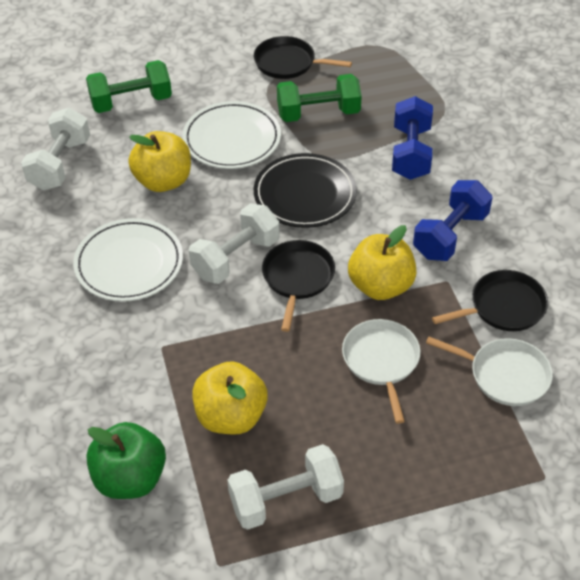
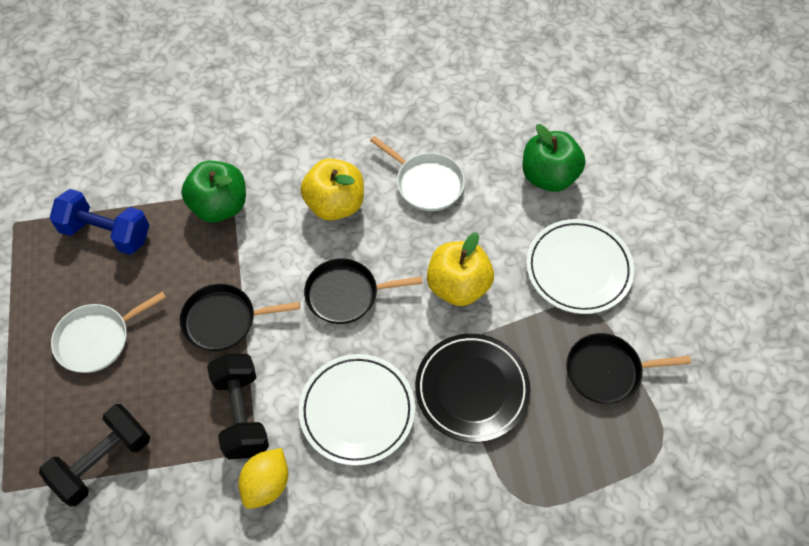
black dumbbell: 0 -> 2
blue dumbbell: 2 -> 1
green apple: 1 -> 2
green dumbbell: 2 -> 0
white dumbbell: 3 -> 0
yellow apple: 3 -> 2
yellow lemon: 0 -> 1

